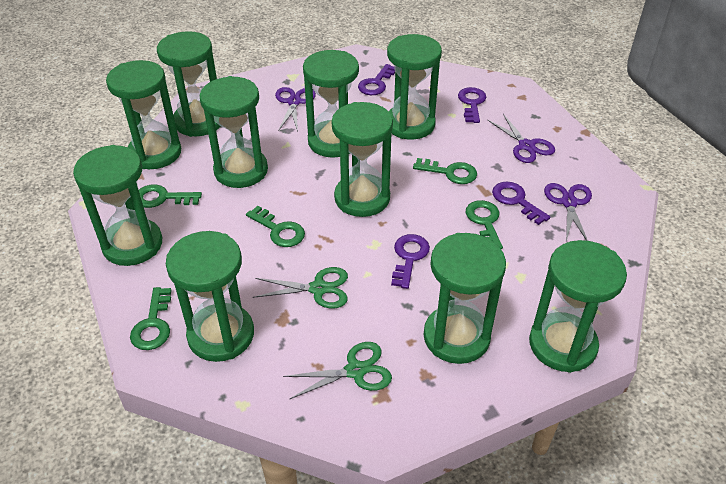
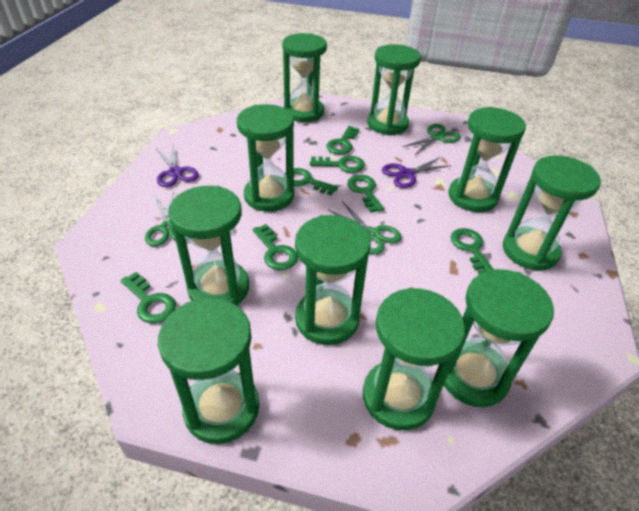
green key: 5 -> 7
green scissors: 2 -> 3
purple key: 4 -> 0
purple scissors: 3 -> 2

